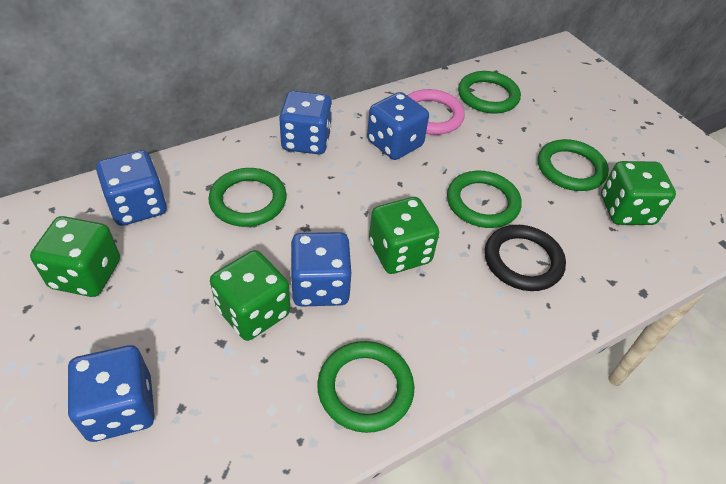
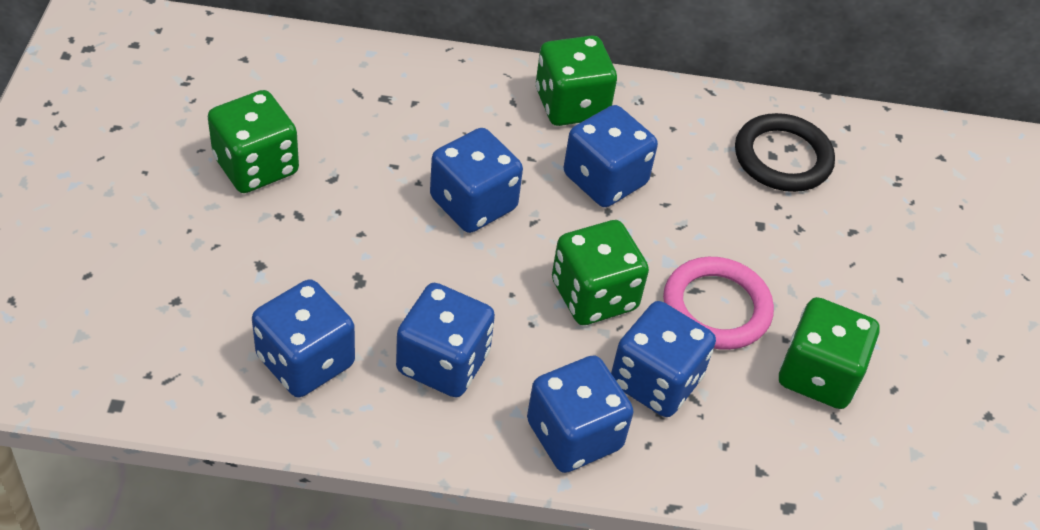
blue dice: 5 -> 6
green ring: 5 -> 0

